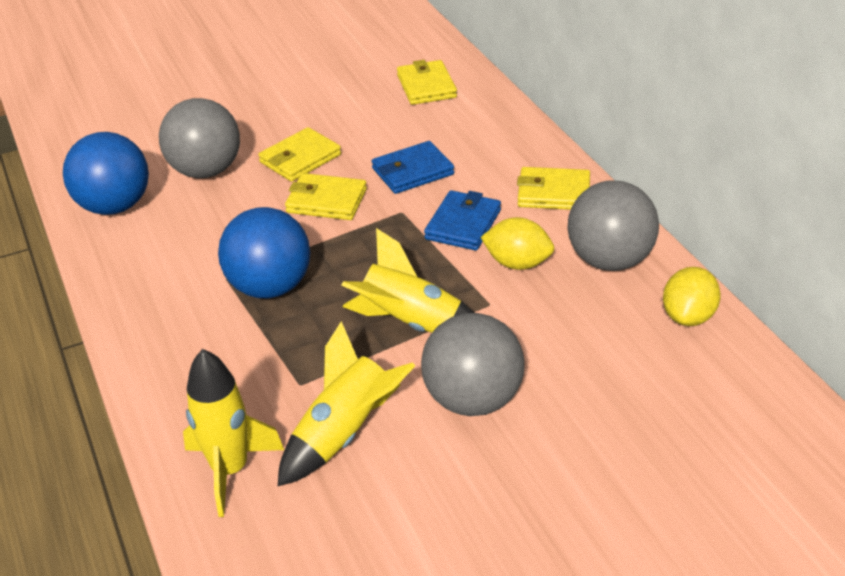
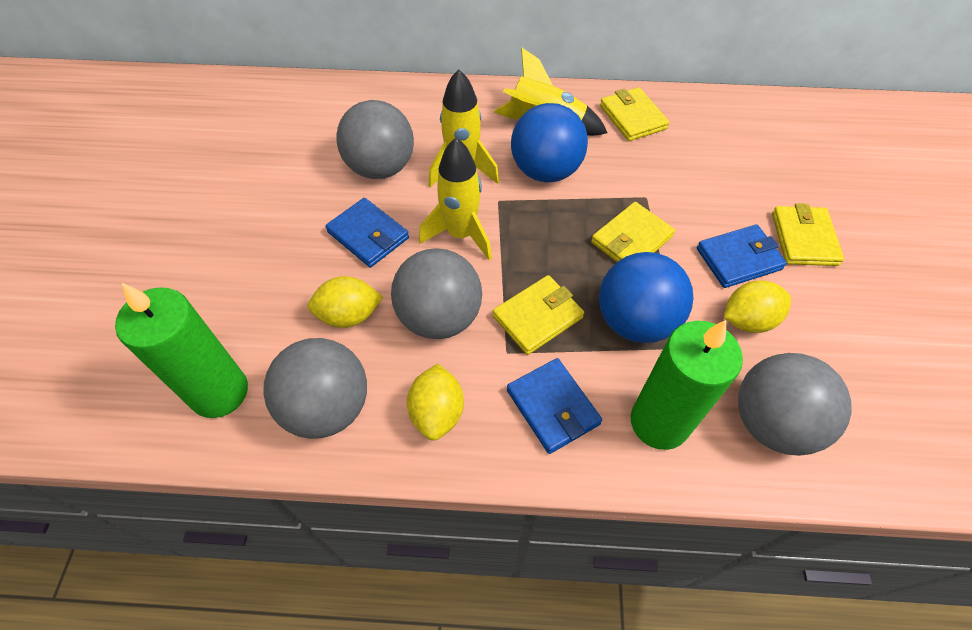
blue wallet: 2 -> 3
green candle: 0 -> 2
grey ball: 3 -> 4
yellow lemon: 2 -> 3

